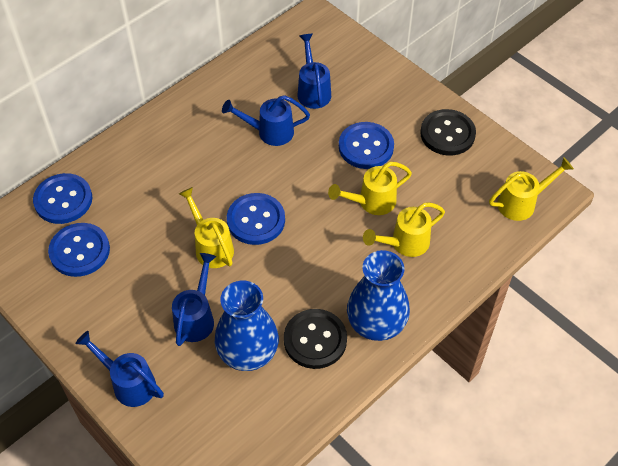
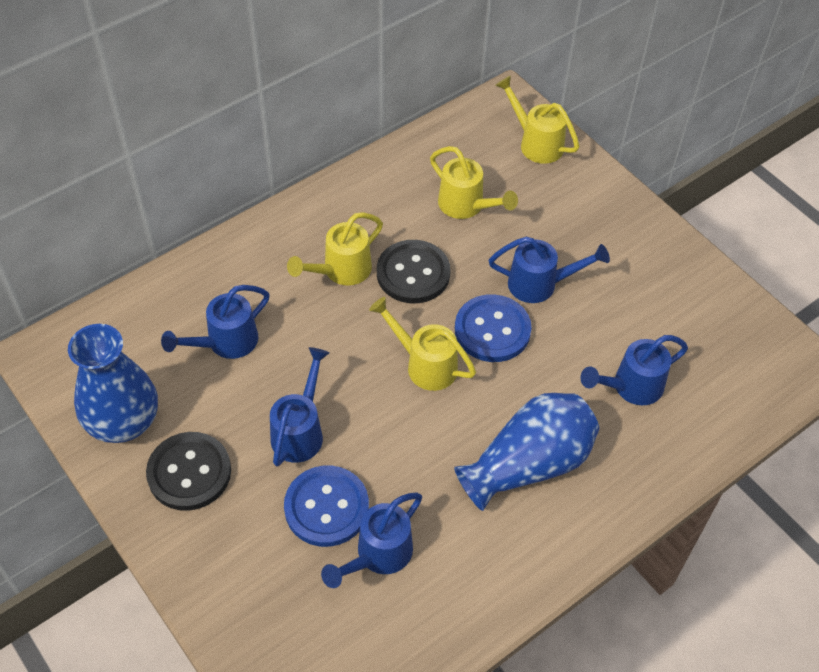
blue button: 4 -> 2
blue watering can: 4 -> 5

